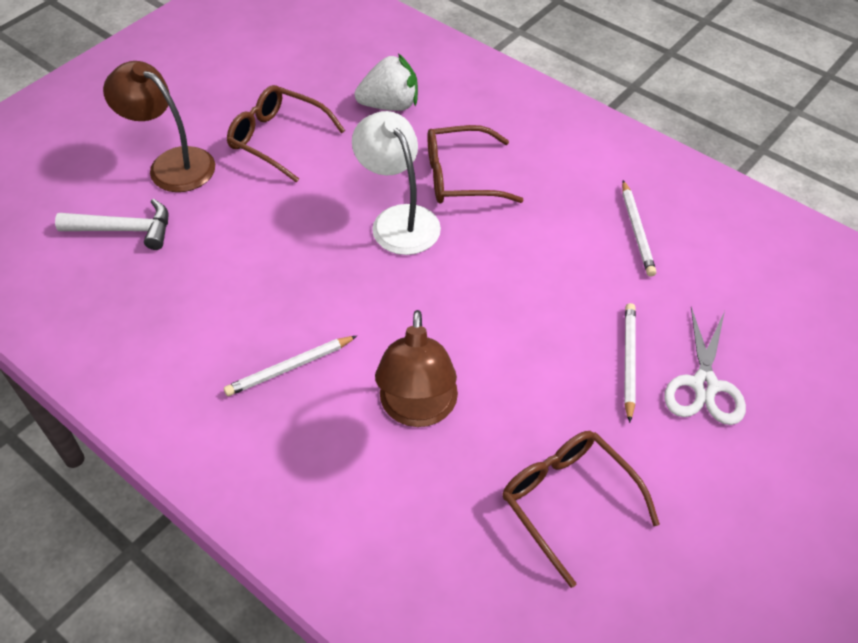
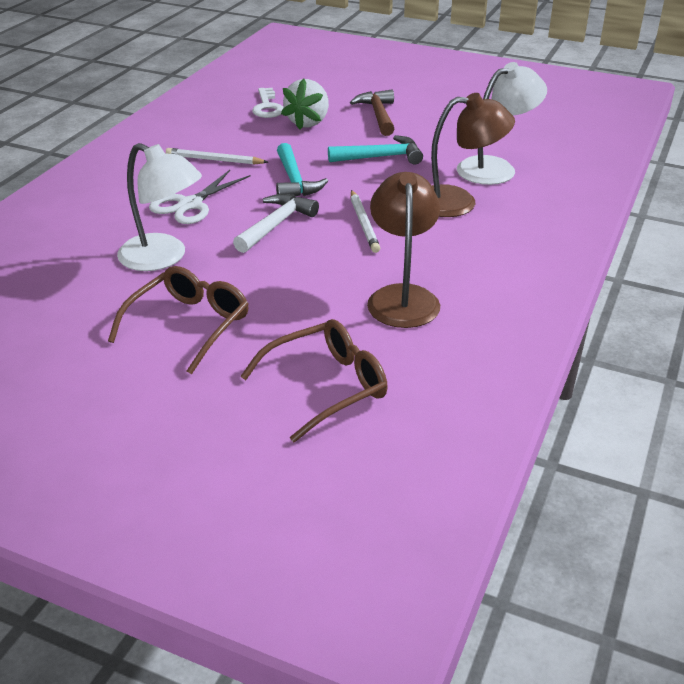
brown glasses: 3 -> 2
brown hammer: 0 -> 1
turquoise hammer: 0 -> 2
white key: 0 -> 1
white lamp: 1 -> 2
white pencil: 3 -> 2

